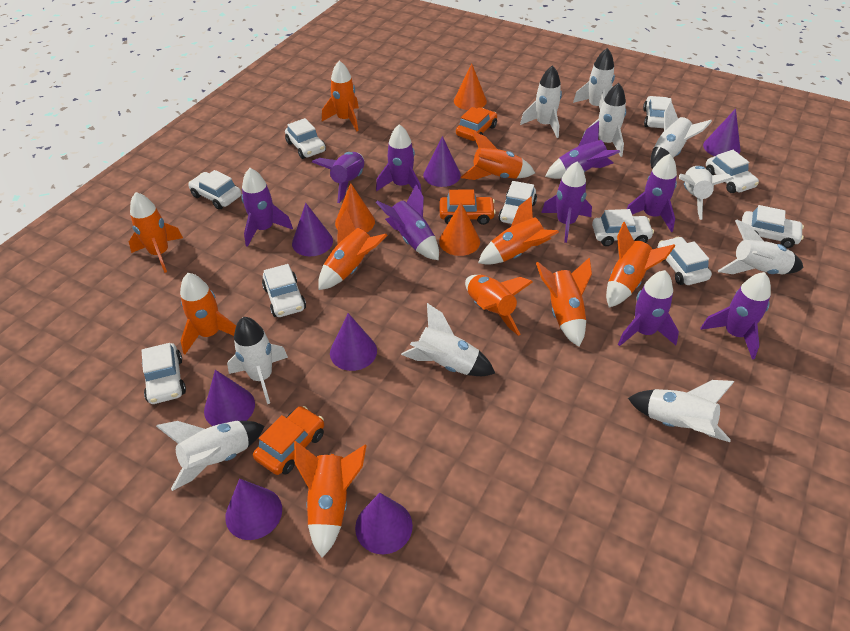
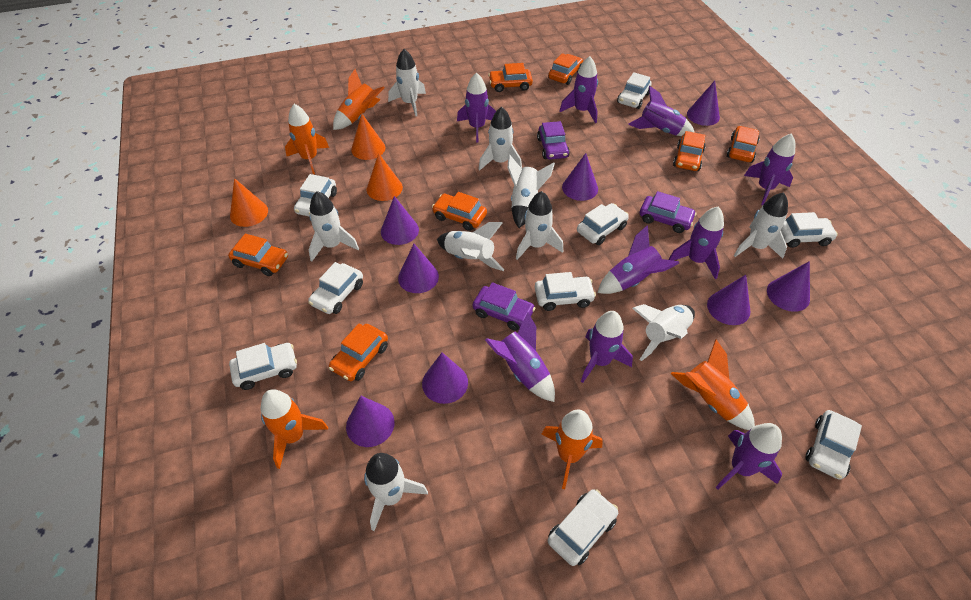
orange car: 3 -> 7
orange rocket: 10 -> 5
purple car: 0 -> 3
purple cone: 7 -> 8
white car: 10 -> 9
white rocket: 10 -> 9

